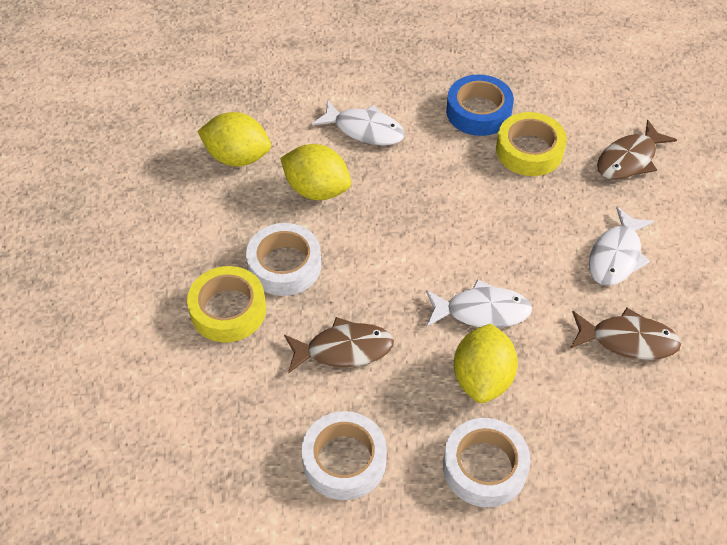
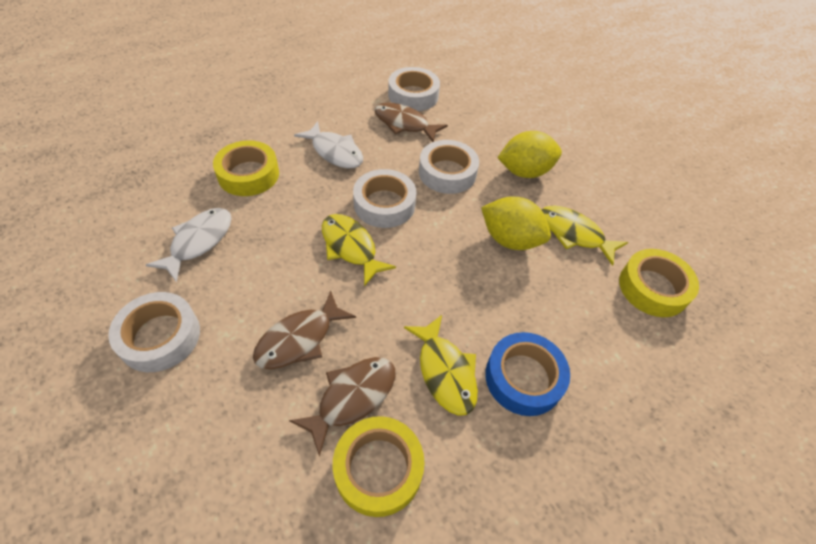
white fish: 3 -> 2
white tape: 3 -> 4
yellow fish: 0 -> 3
yellow lemon: 3 -> 2
yellow tape: 2 -> 3

